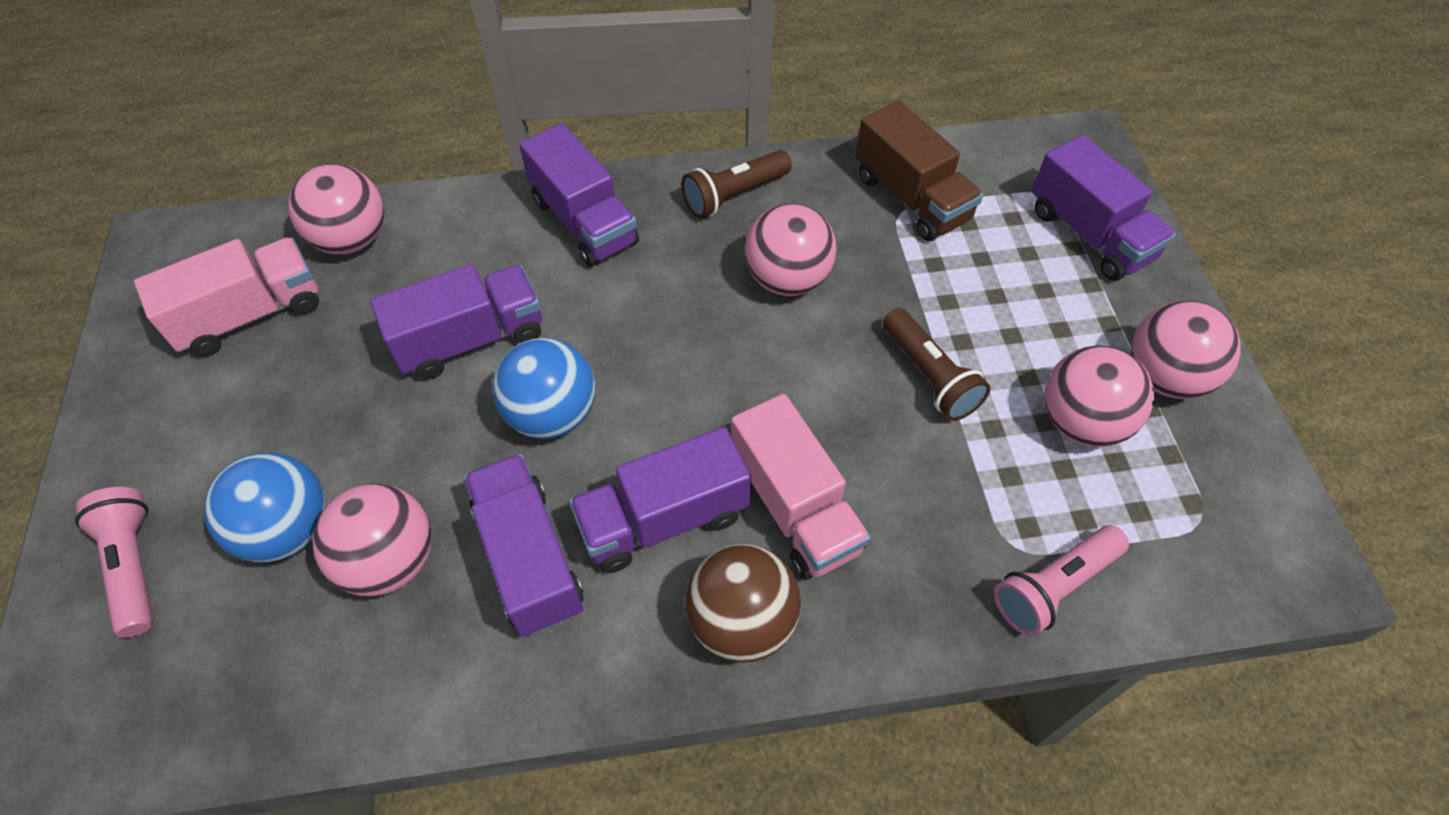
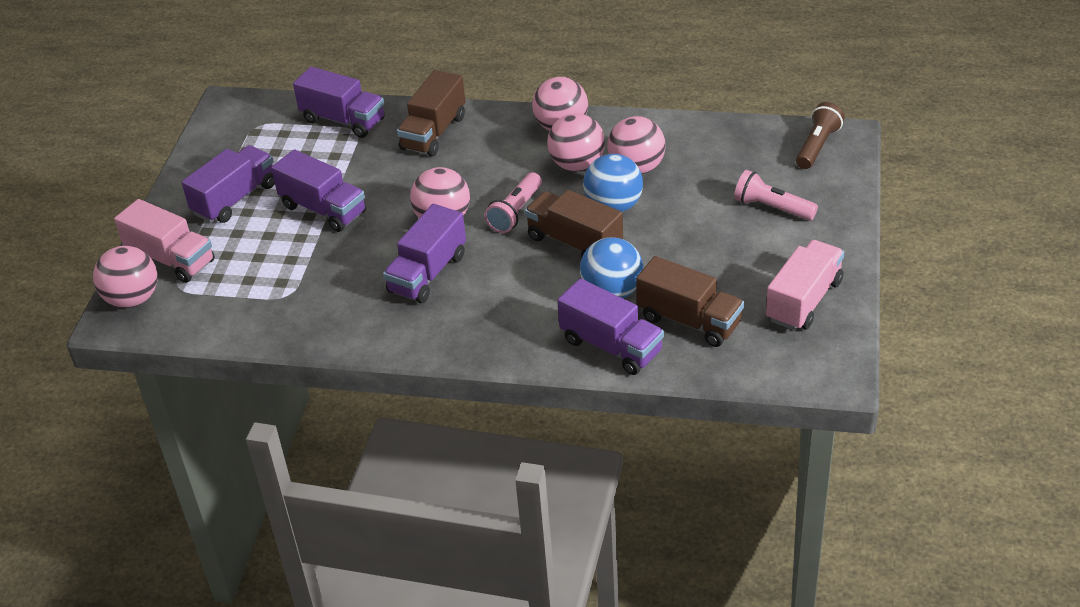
brown ball: 1 -> 0
brown flashlight: 2 -> 1
brown truck: 1 -> 3

